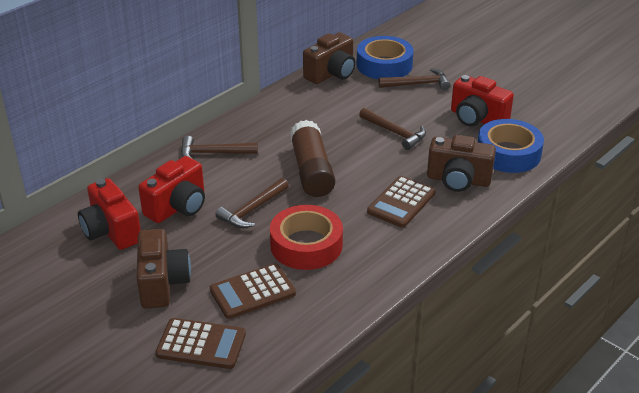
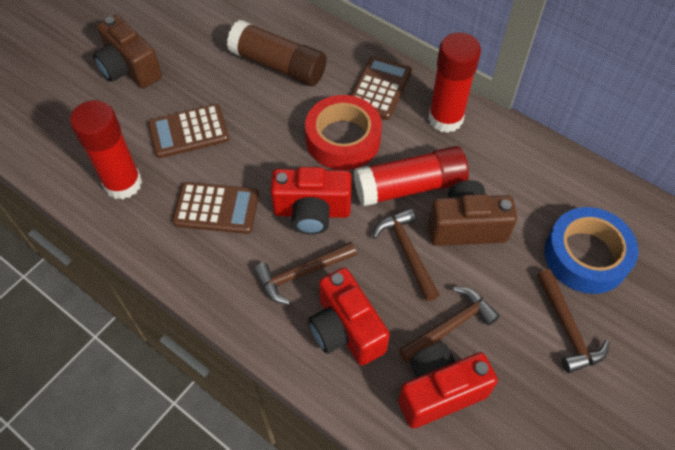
blue tape: 2 -> 1
brown camera: 3 -> 2
red glue stick: 0 -> 3

